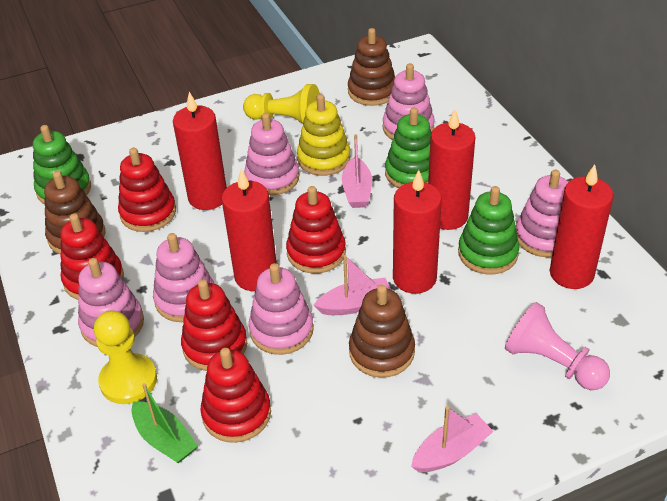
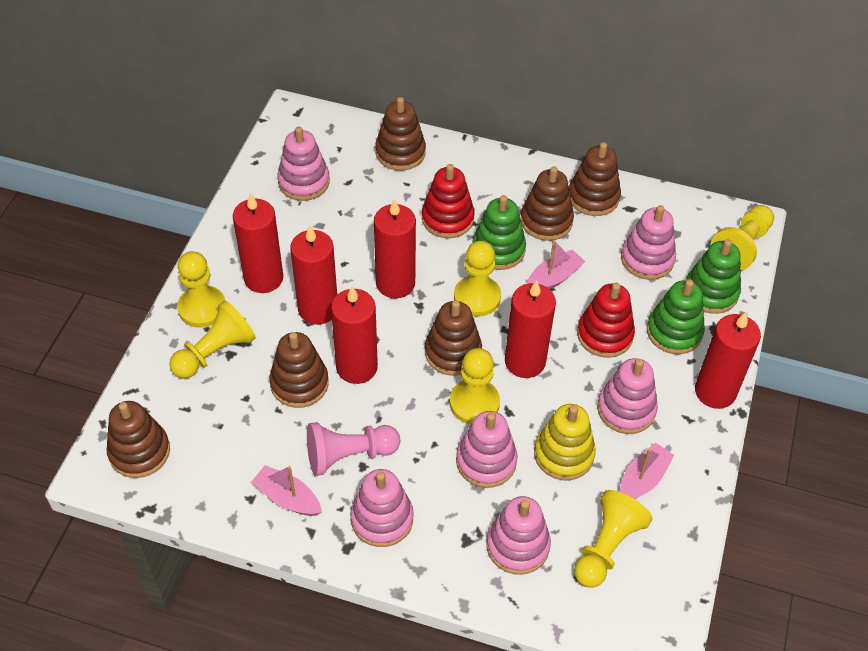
brown stacking toy: 3 -> 6
green boat: 1 -> 0
red candle: 5 -> 6
red stacking toy: 5 -> 2
yellow pawn: 2 -> 6

